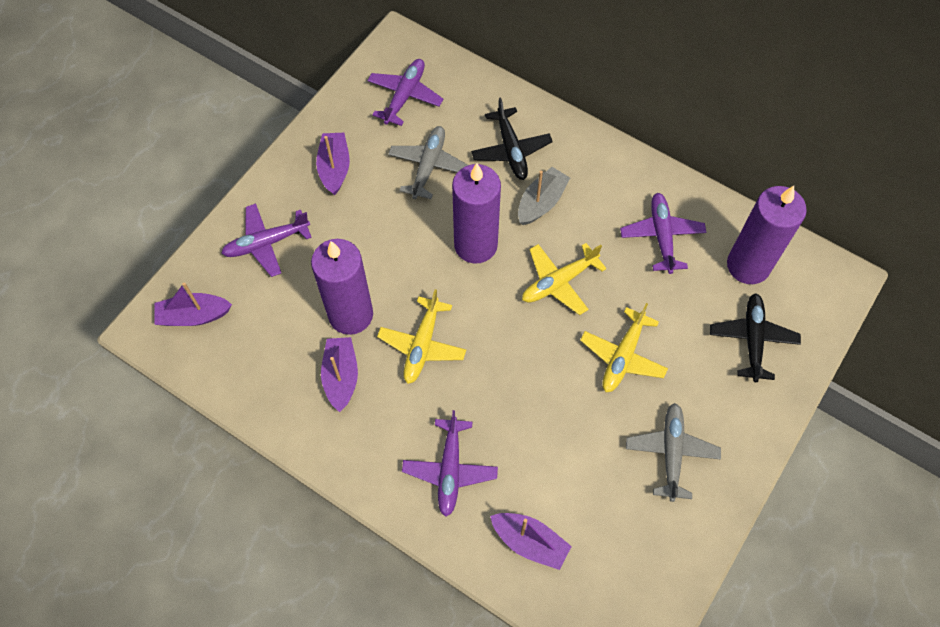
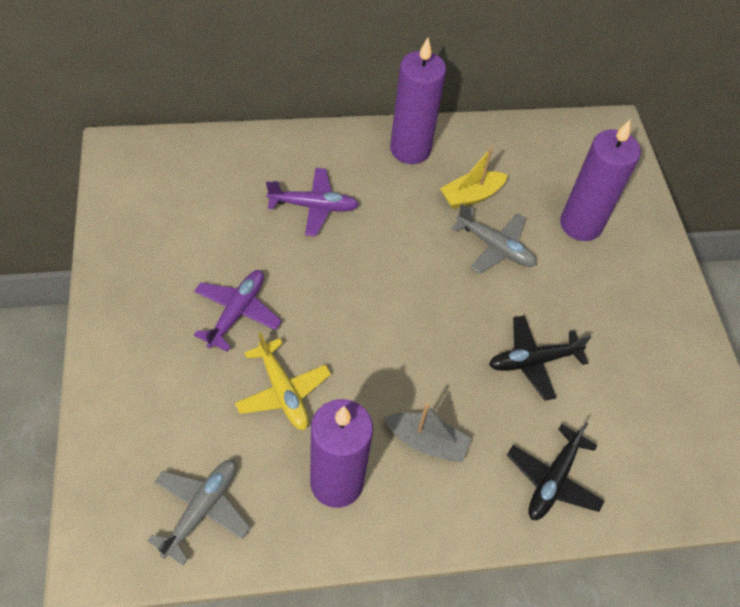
purple boat: 4 -> 0
purple plane: 4 -> 2
yellow boat: 0 -> 1
yellow plane: 3 -> 1

